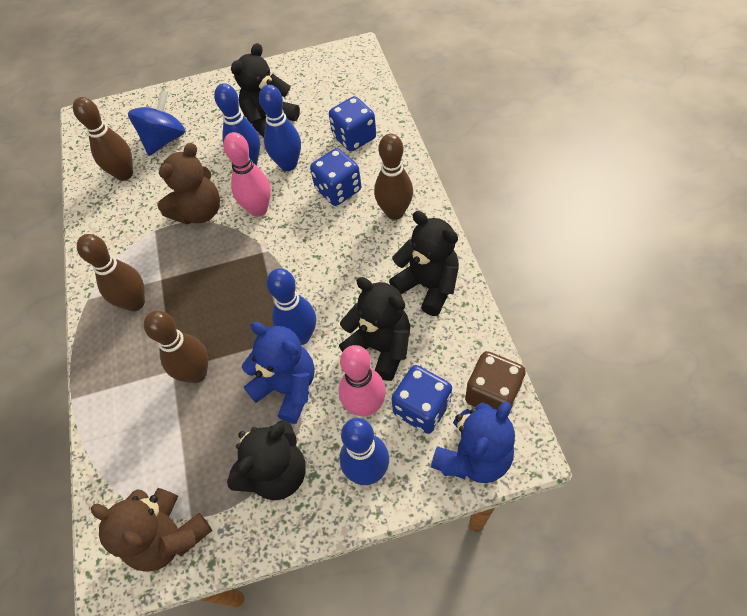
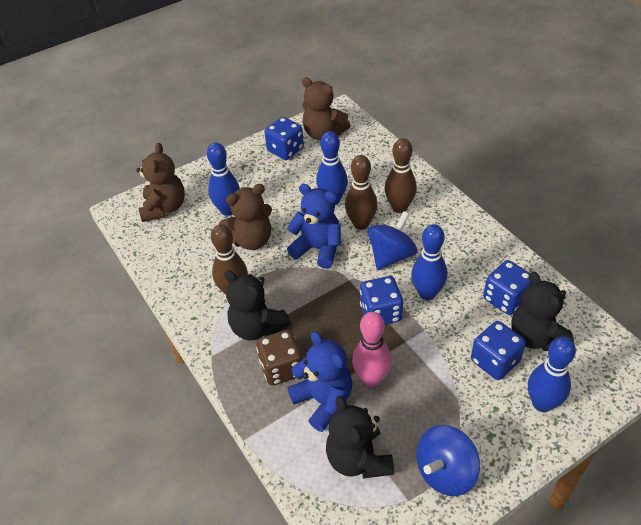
black teddy bear: 4 -> 3
blue dice: 3 -> 4
blue spinning top: 1 -> 2
brown bowling pin: 4 -> 3
brown teddy bear: 2 -> 3
pink bowling pin: 2 -> 1

